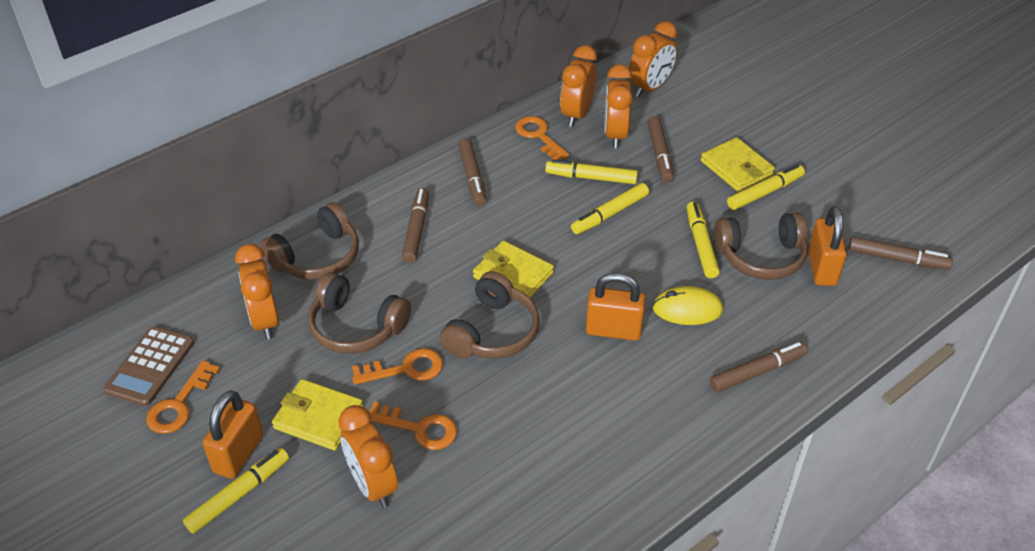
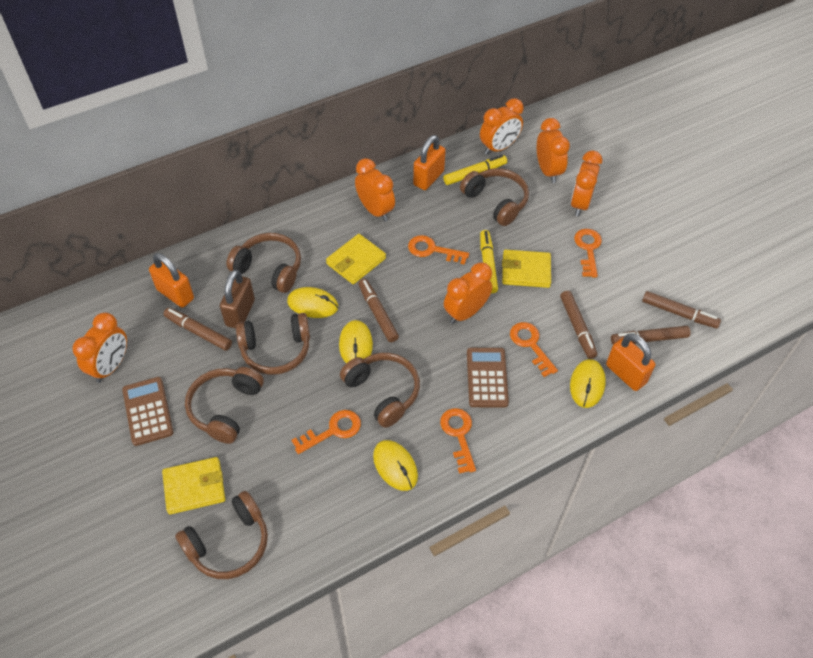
brown calculator: 1 -> 2
brown headphones: 4 -> 6
brown padlock: 0 -> 1
orange clock: 5 -> 6
orange key: 4 -> 5
yellow marker: 5 -> 2
yellow mouse: 1 -> 4

